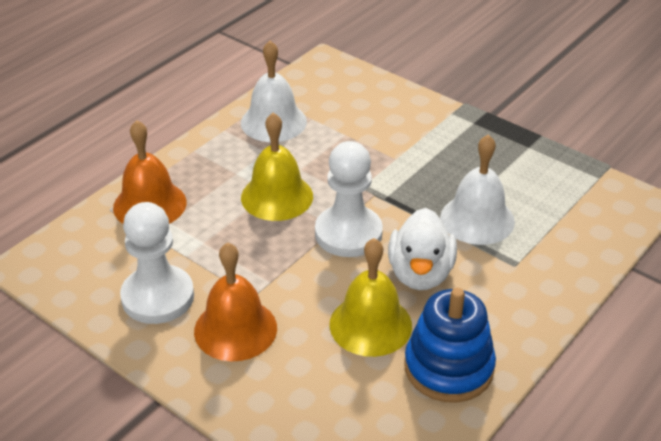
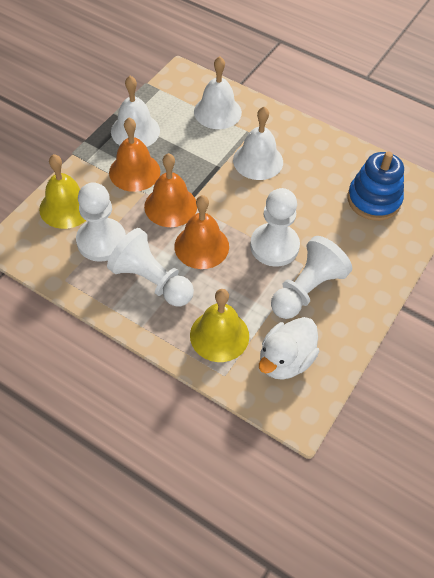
orange bell: 2 -> 3
white bell: 2 -> 3
white pawn: 2 -> 4

